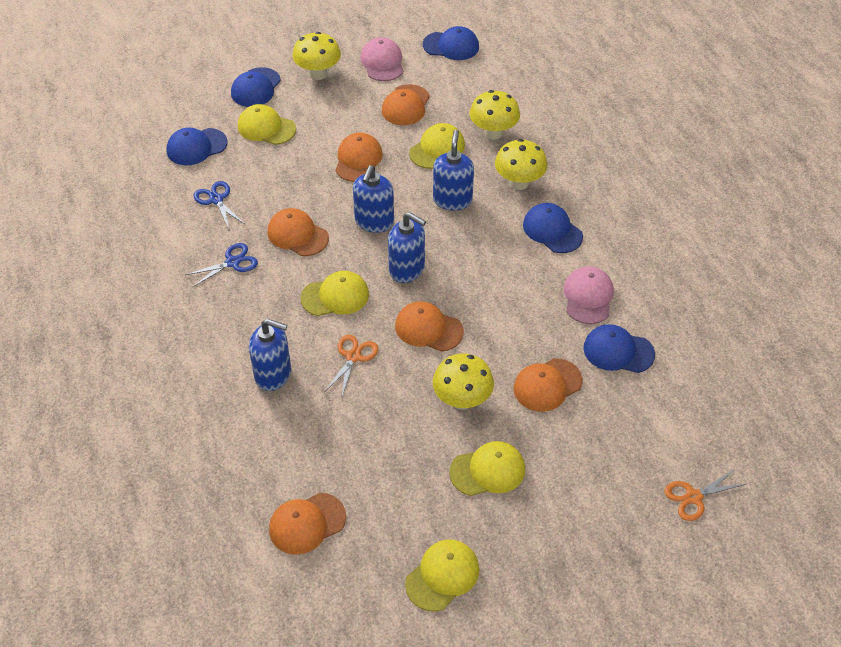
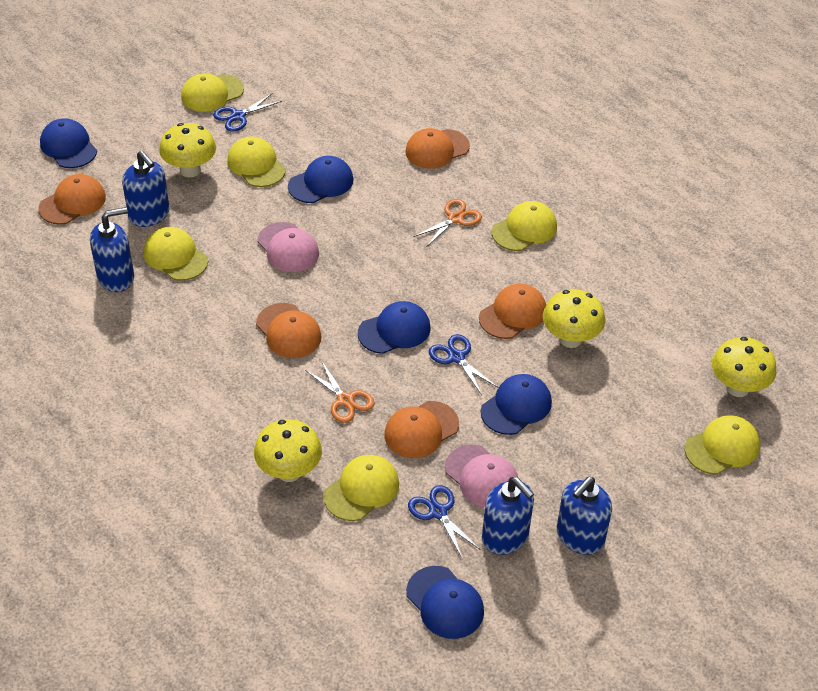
blue scissors: 2 -> 3
orange cap: 6 -> 5
yellow cap: 5 -> 6

